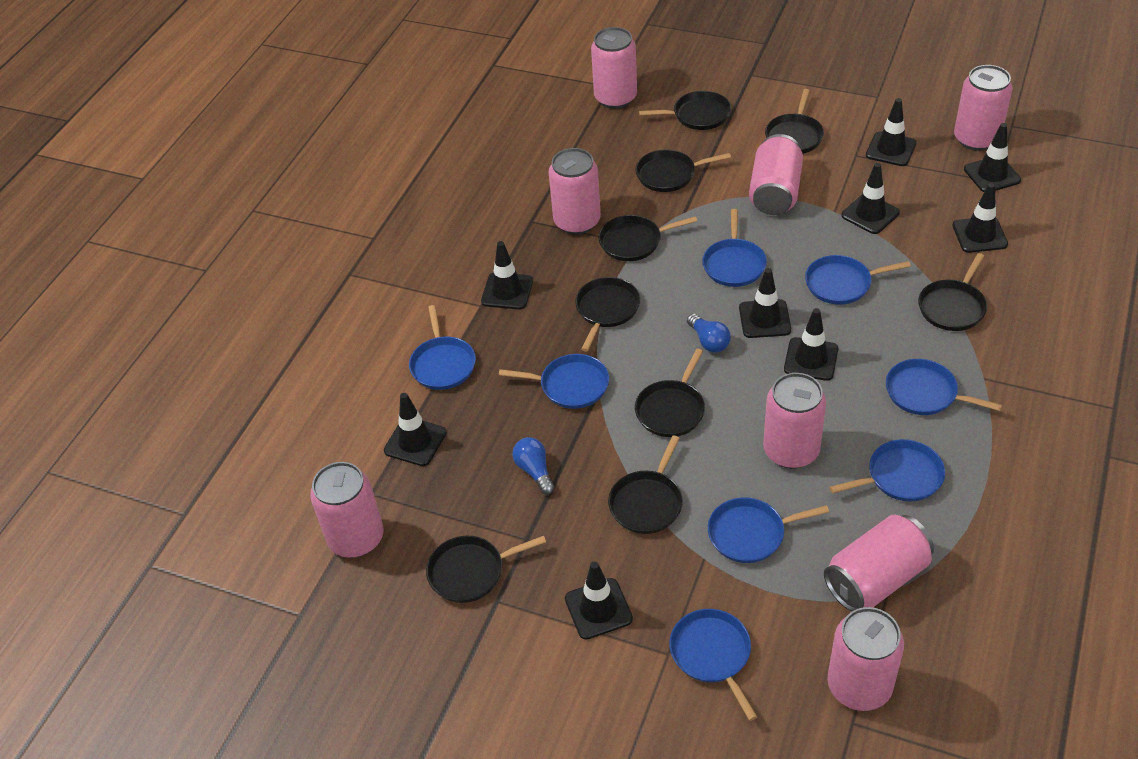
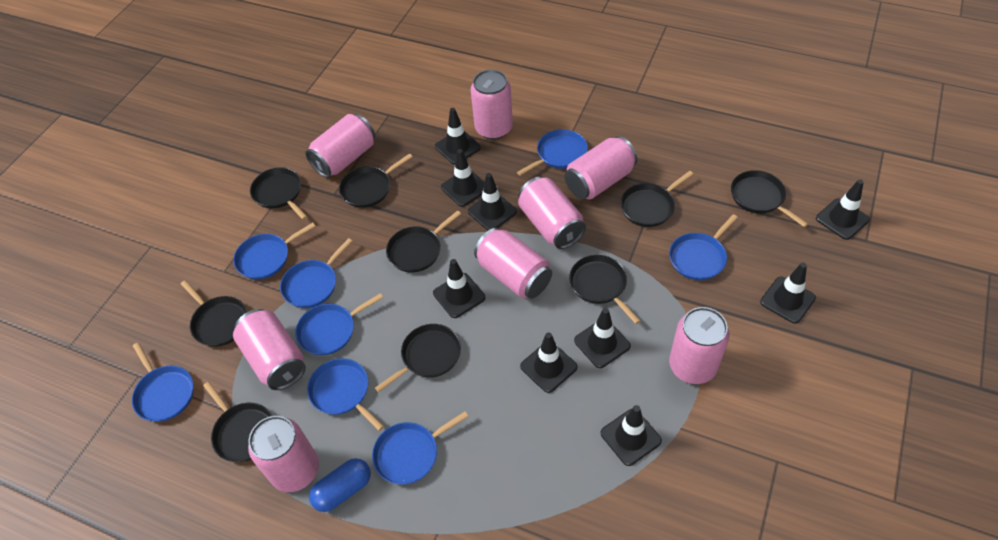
blue capsule: 0 -> 1
blue light bulb: 2 -> 0

